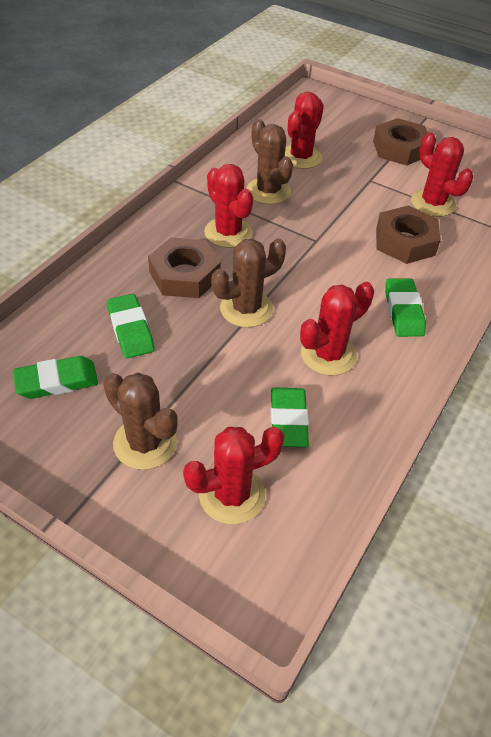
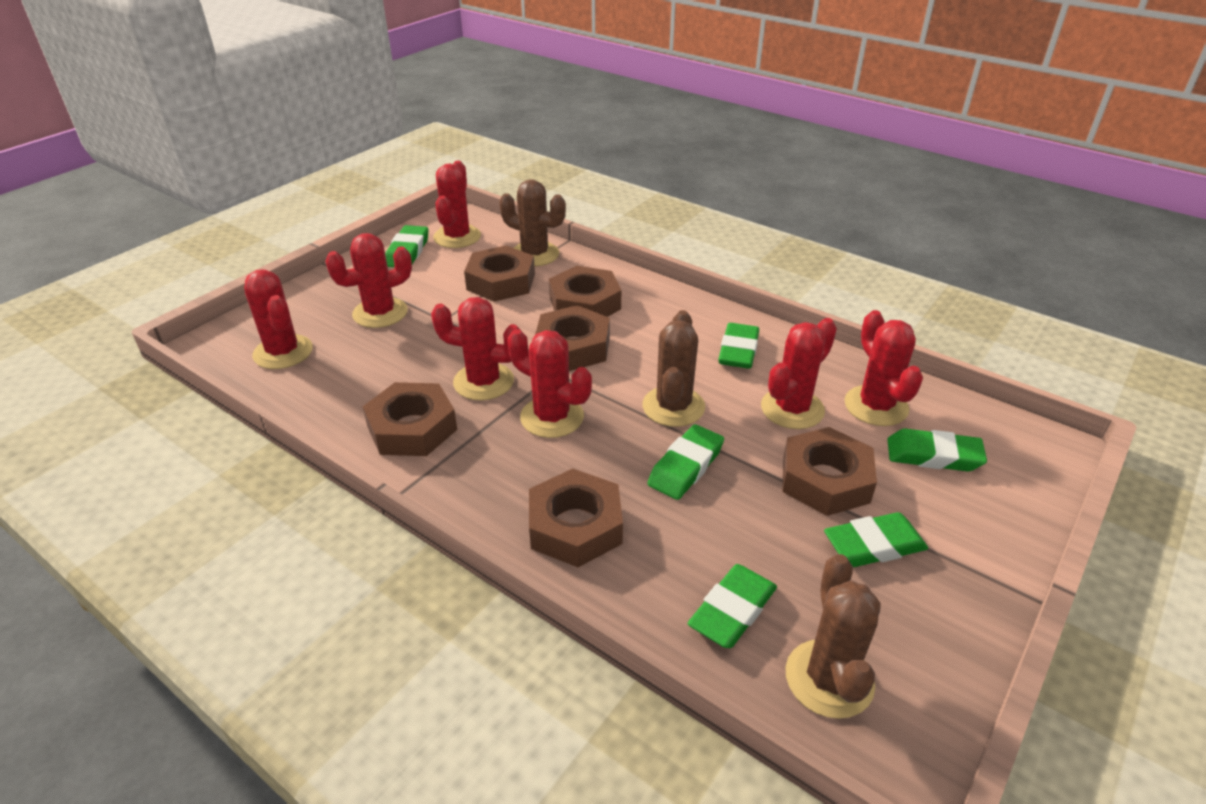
brown nut: 3 -> 6
green eraser: 4 -> 6
red cactus: 5 -> 7

